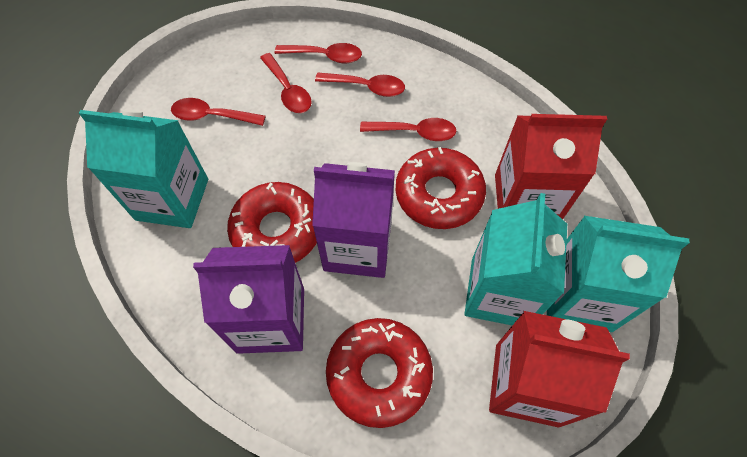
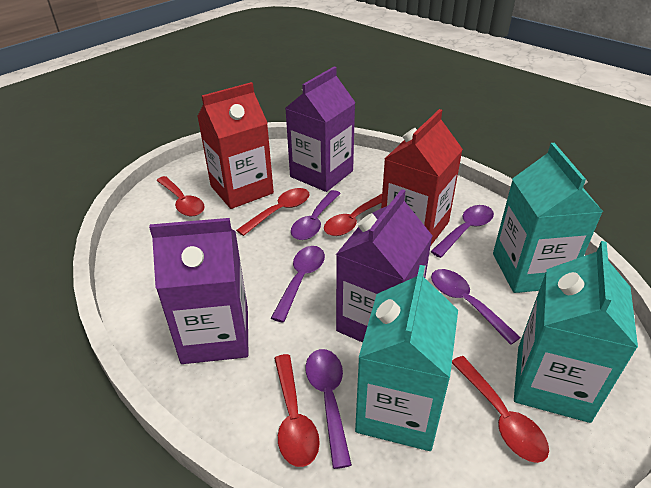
purple carton: 2 -> 3
purple spoon: 0 -> 5
red donut: 3 -> 0

